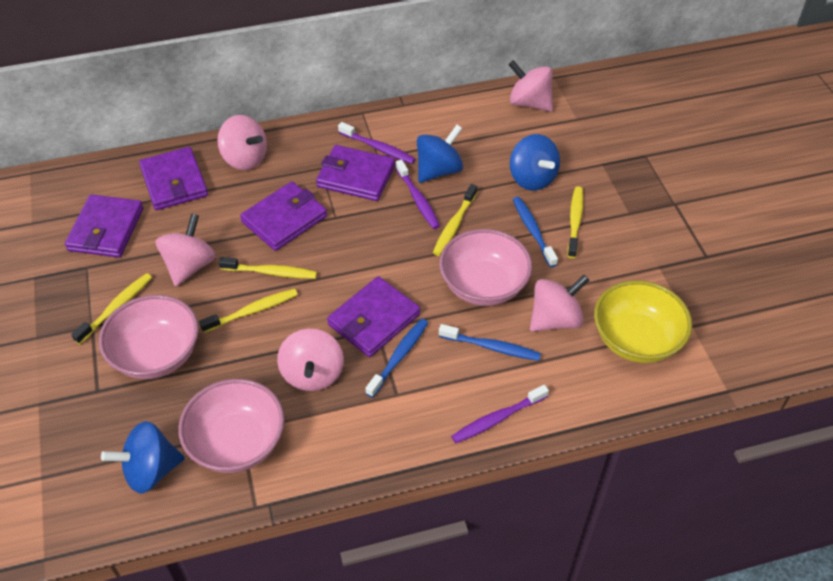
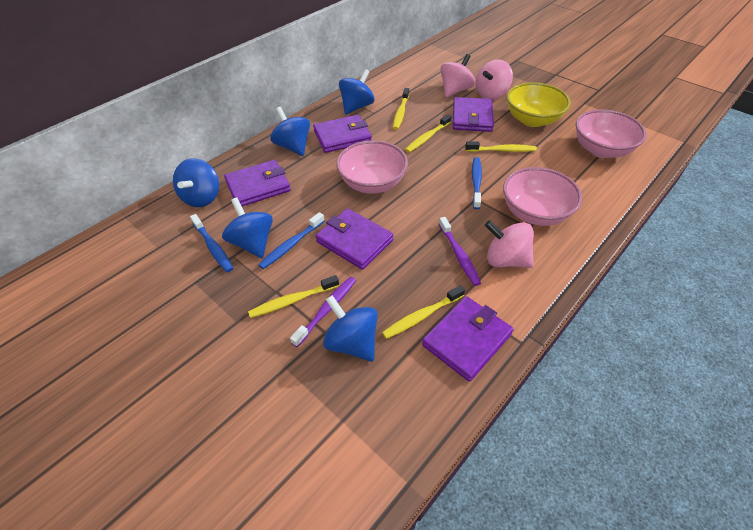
blue spinning top: 3 -> 5
pink spinning top: 5 -> 3
purple toothbrush: 3 -> 2

